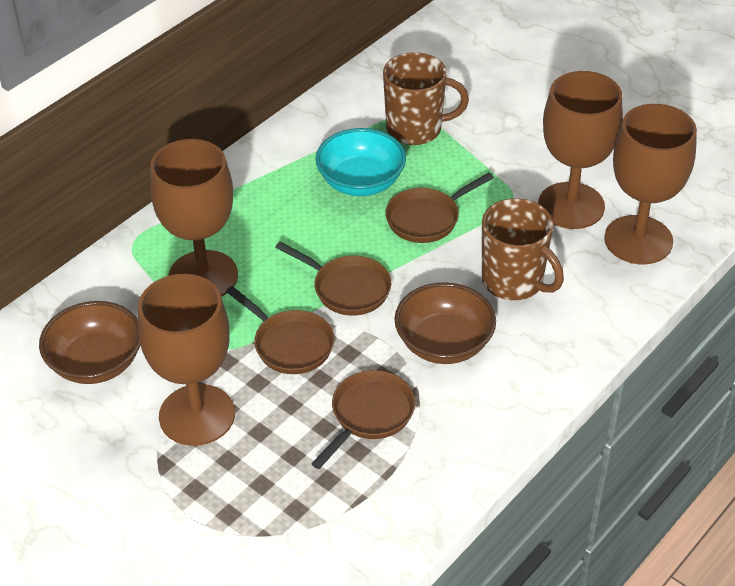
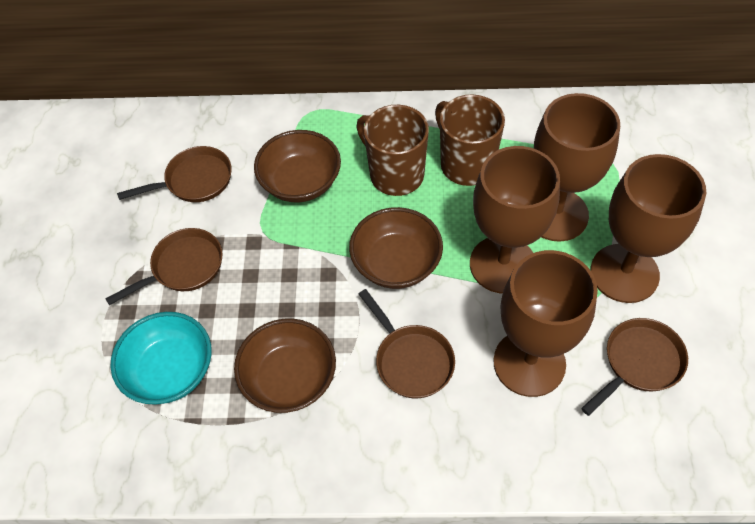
brown bowl: 2 -> 3

